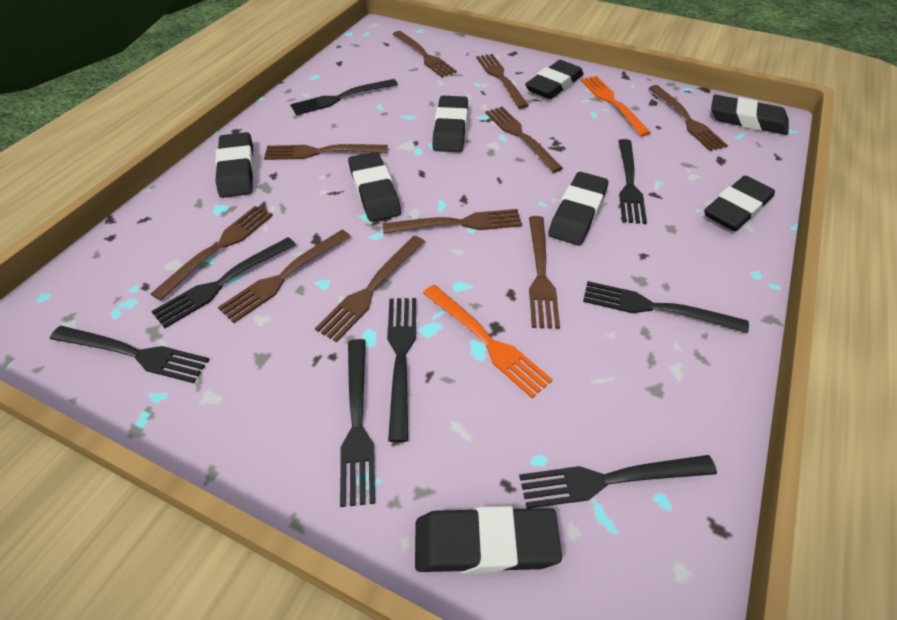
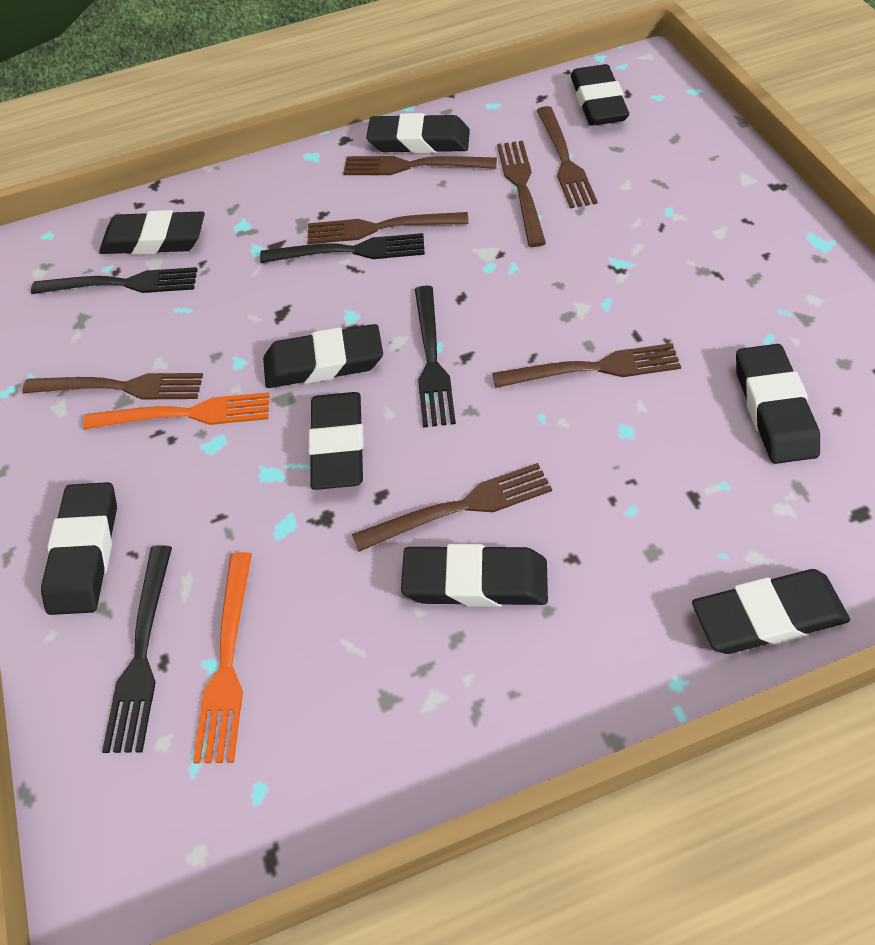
black eraser: 8 -> 9
black fork: 8 -> 4
brown fork: 10 -> 7

